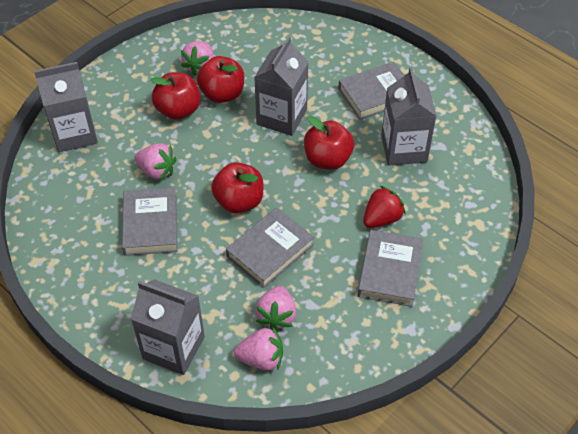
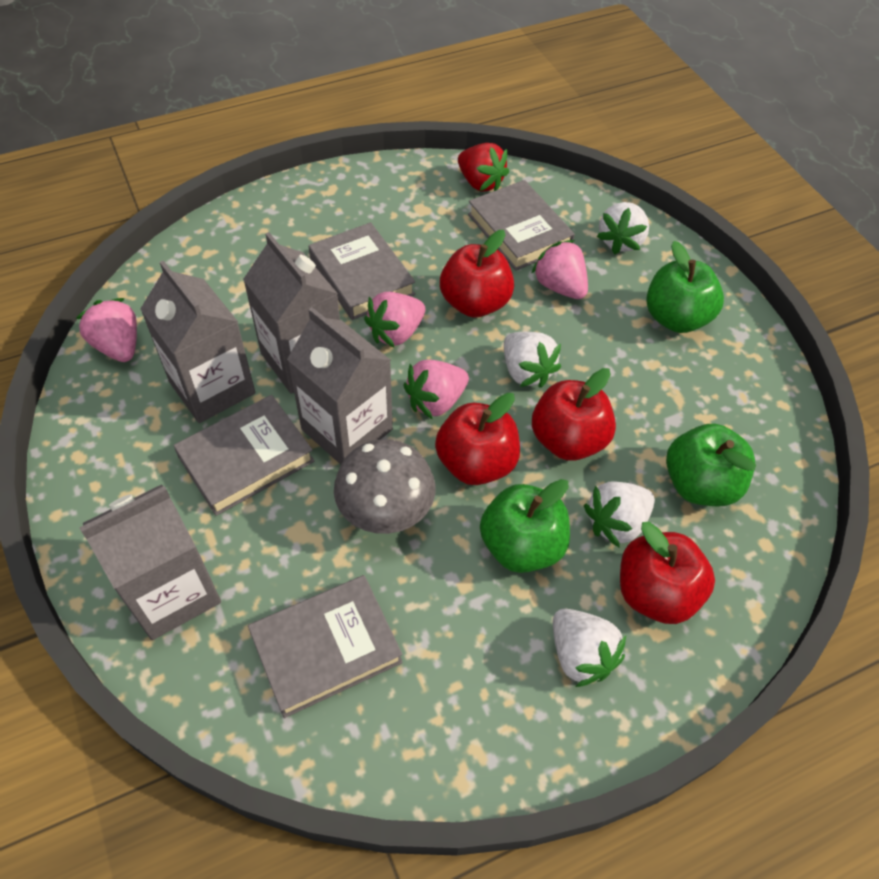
green apple: 0 -> 3
grey mushroom: 0 -> 1
white strawberry: 0 -> 4

